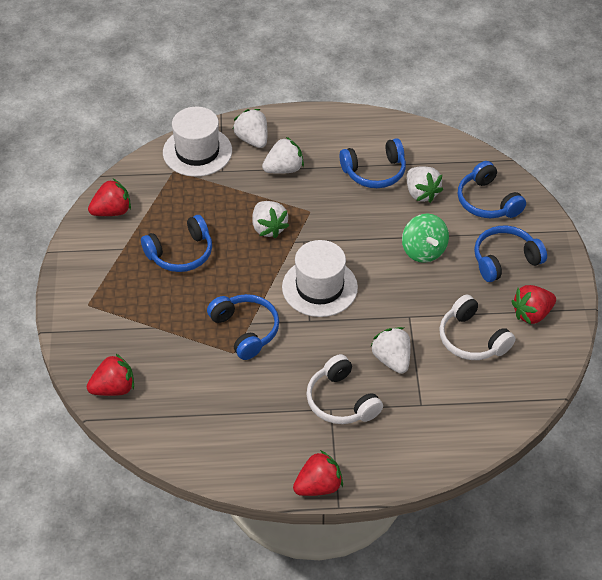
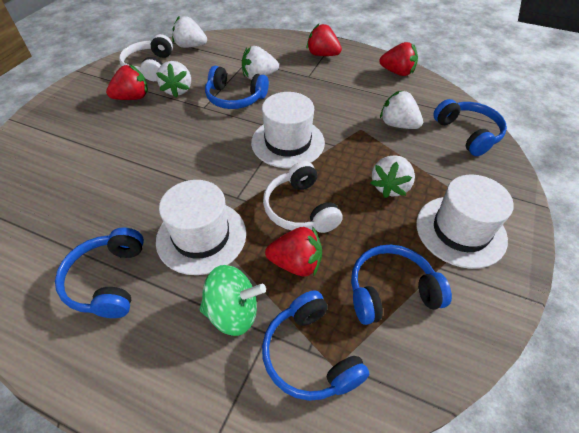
white hat: 2 -> 3

